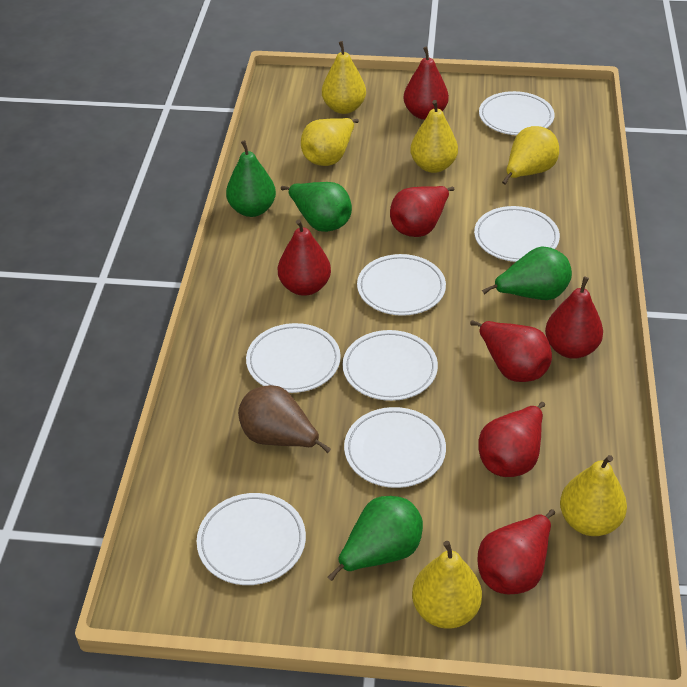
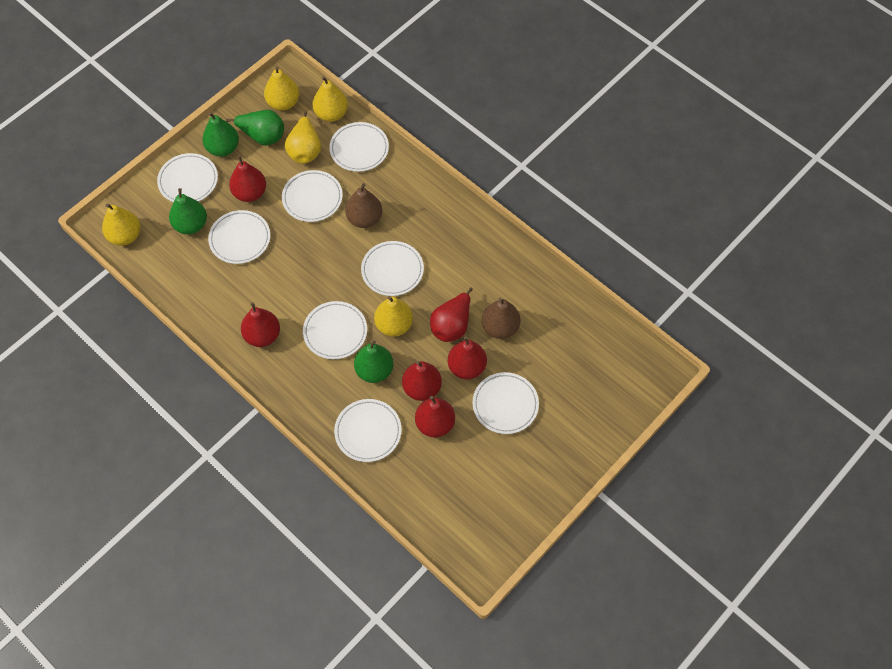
brown pear: 1 -> 2
red pear: 7 -> 6
white plate: 7 -> 8
yellow pear: 6 -> 5

